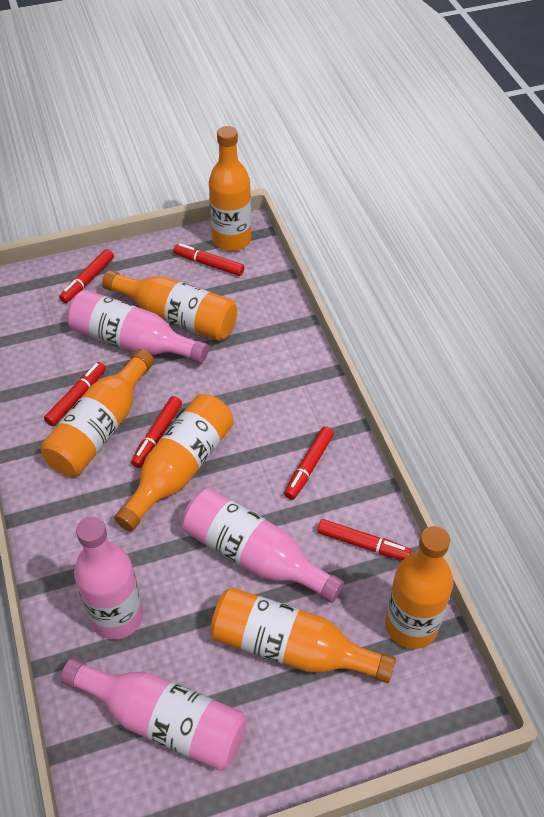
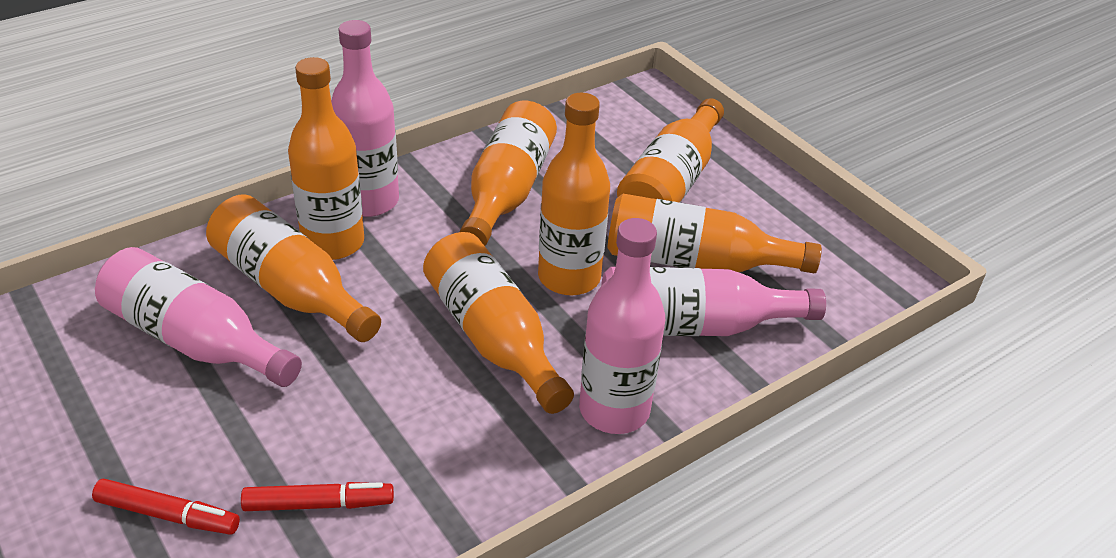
orange bottle: 6 -> 7
red marker: 6 -> 2

